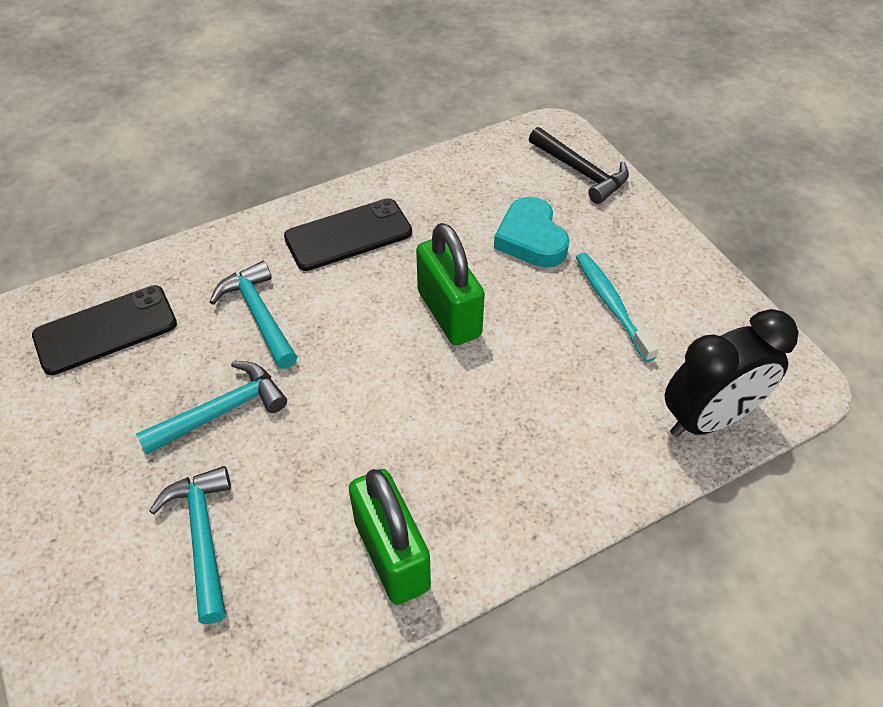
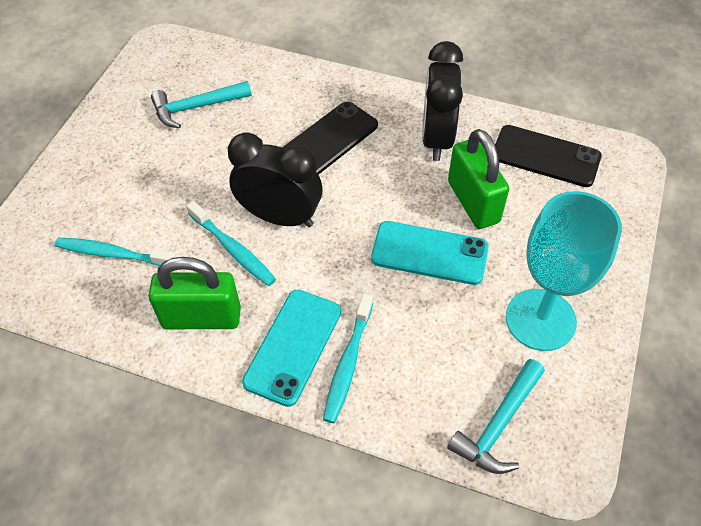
black clock: 1 -> 2
black hammer: 1 -> 0
turquoise goblet: 0 -> 1
turquoise hammer: 3 -> 2
turquoise heart: 1 -> 0
turquoise phone: 0 -> 2
turquoise toothbrush: 1 -> 3

